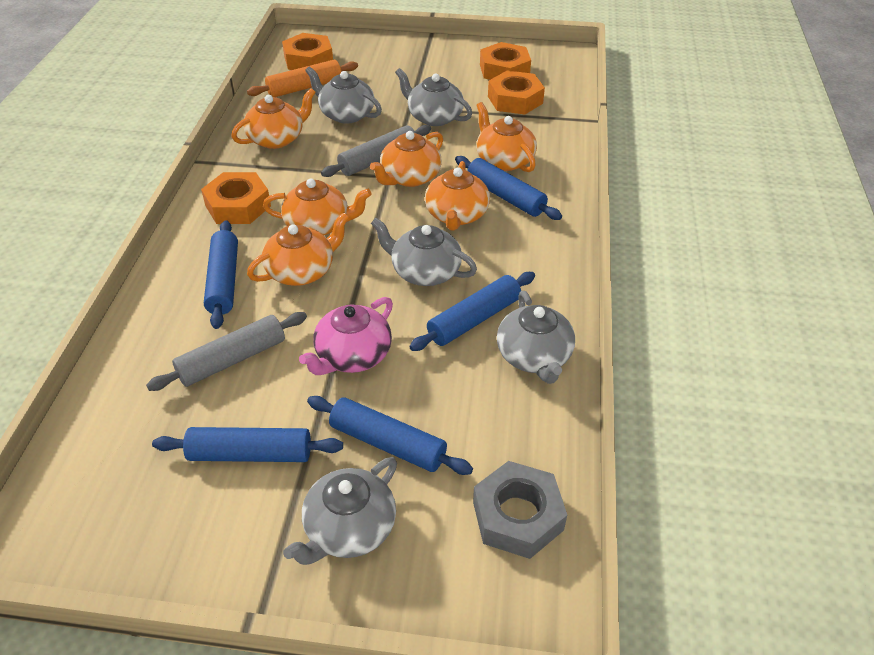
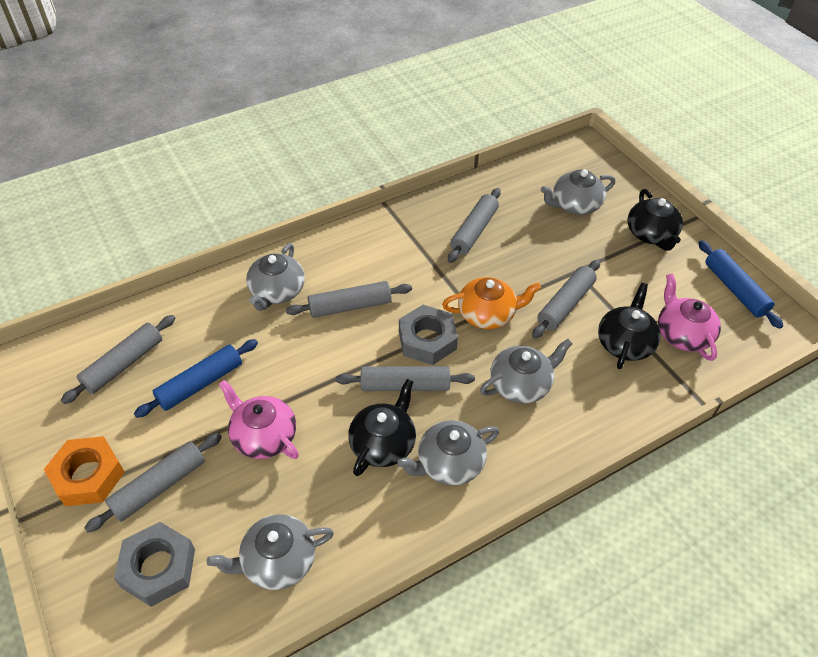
black teapot: 0 -> 3
blue rolling pin: 5 -> 2
grey nut: 1 -> 2
grey rolling pin: 2 -> 6
orange nut: 4 -> 1
orange rolling pin: 1 -> 0
orange teapot: 6 -> 1
pink teapot: 1 -> 2

